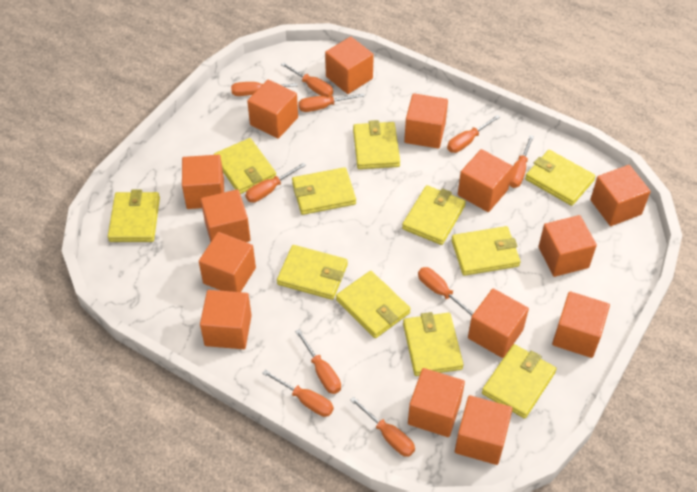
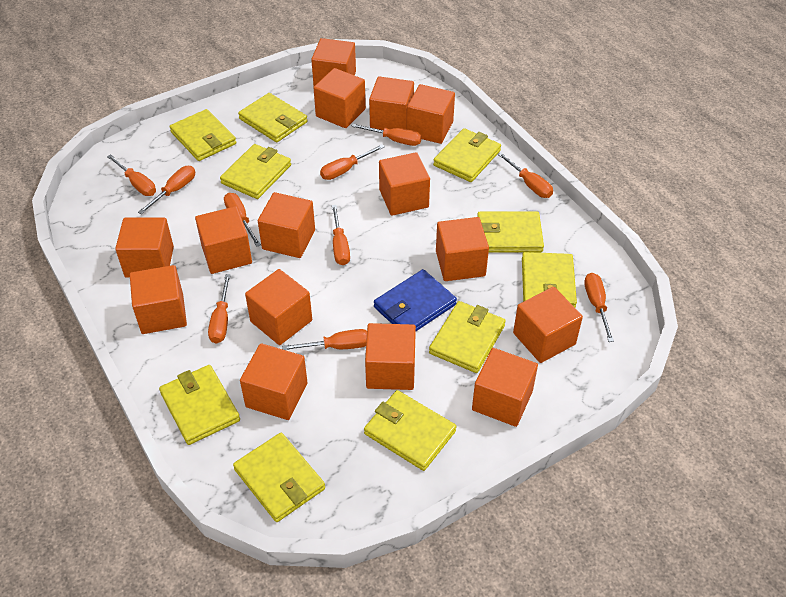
blue wallet: 0 -> 1
orange cube: 14 -> 15
yellow wallet: 11 -> 10

